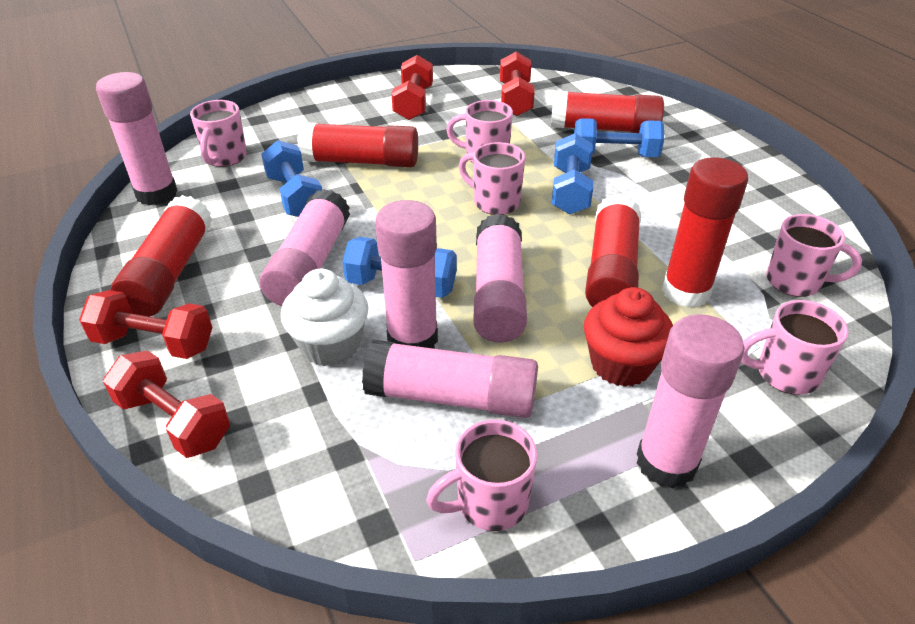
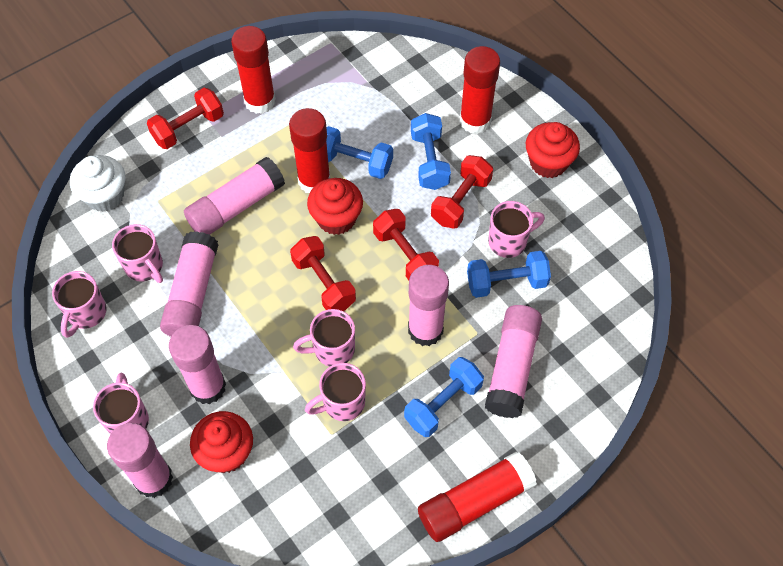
red cupcake: 1 -> 3
red glue stick: 5 -> 4

